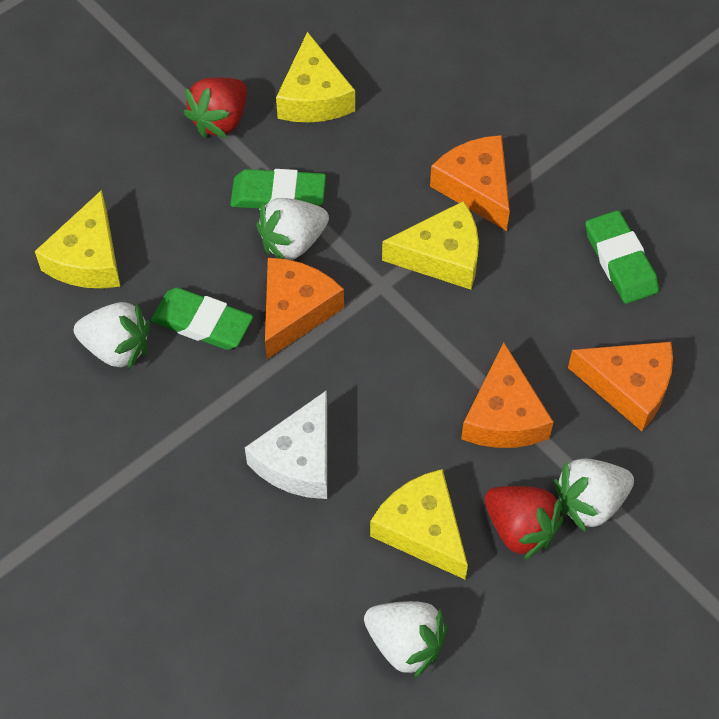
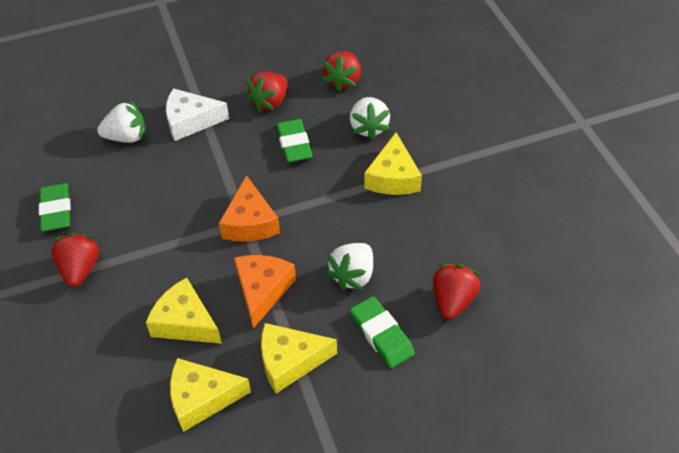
orange cheese: 4 -> 2
red strawberry: 2 -> 4
white strawberry: 4 -> 3

